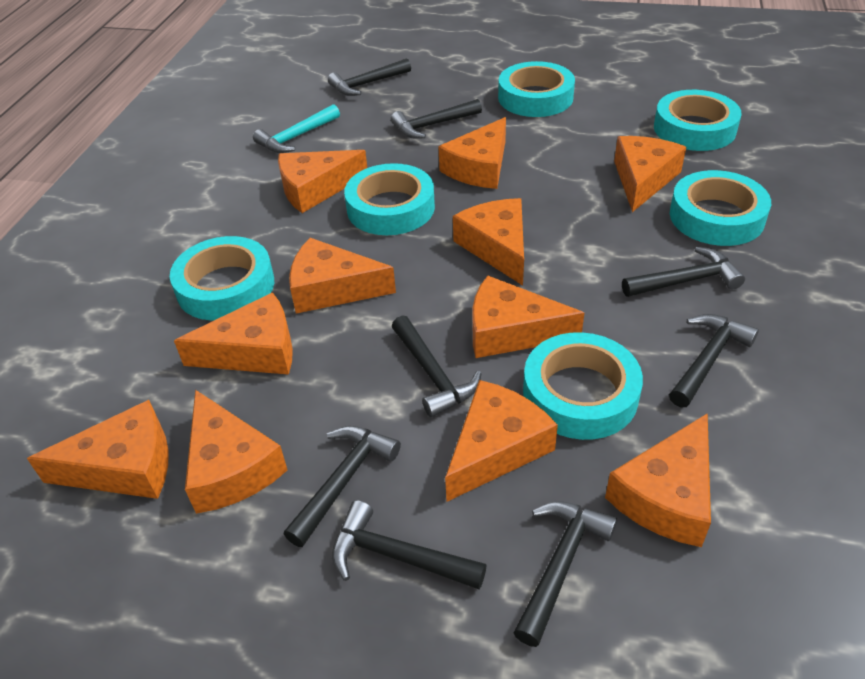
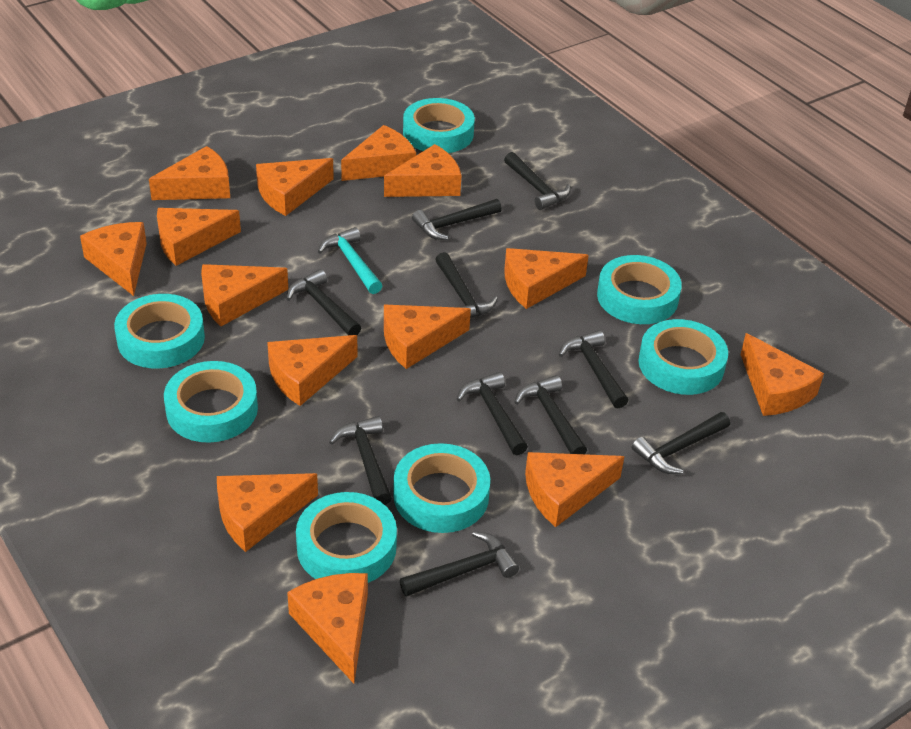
black hammer: 8 -> 10
orange cheese: 11 -> 14
turquoise tape: 6 -> 7

